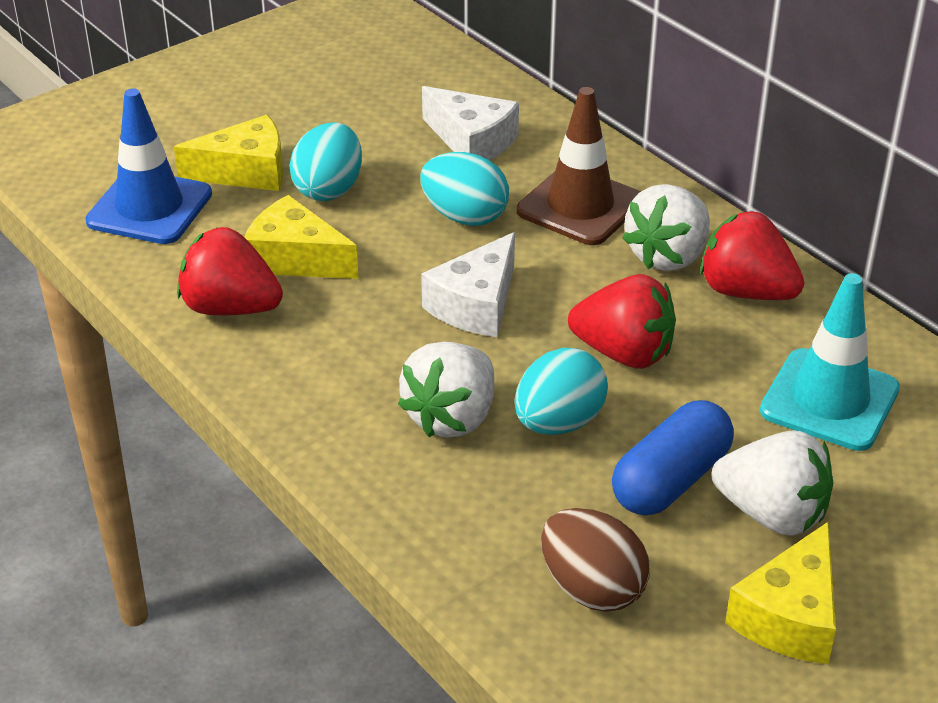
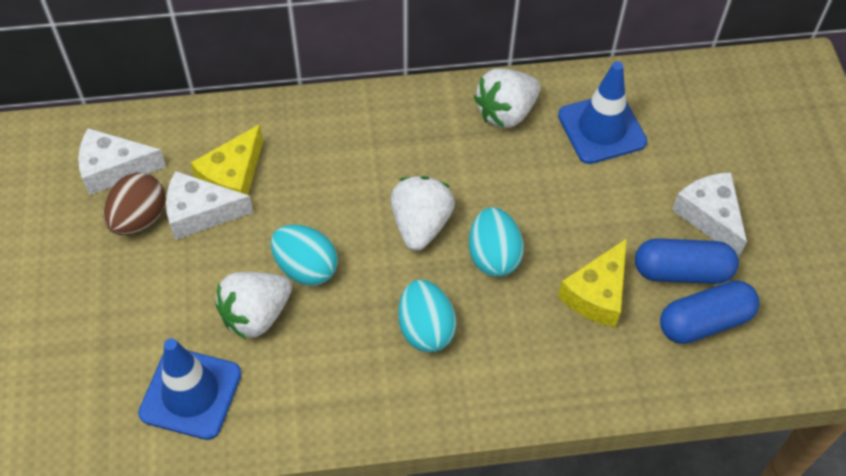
blue capsule: 1 -> 2
blue traffic cone: 1 -> 2
brown traffic cone: 1 -> 0
red strawberry: 3 -> 0
turquoise traffic cone: 1 -> 0
white cheese: 2 -> 3
yellow cheese: 3 -> 2

